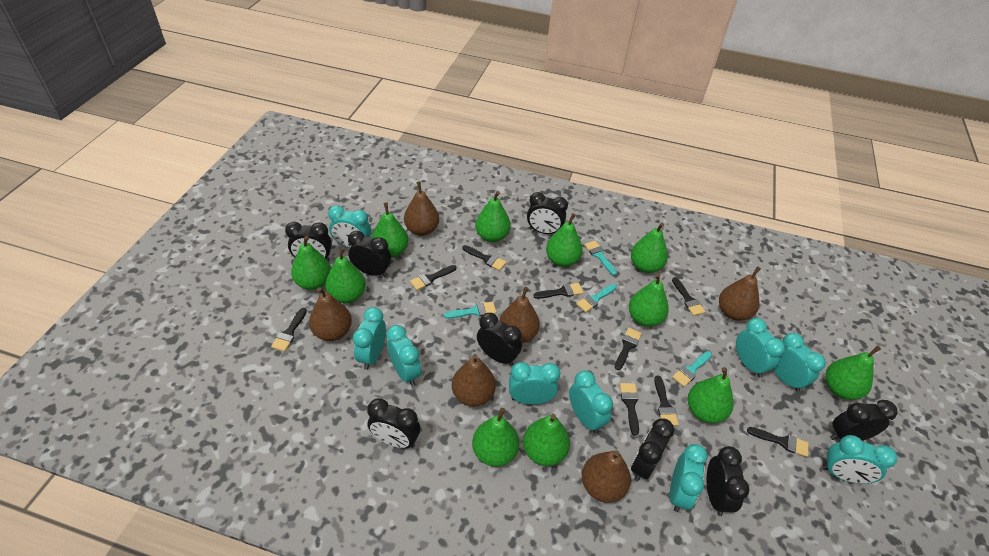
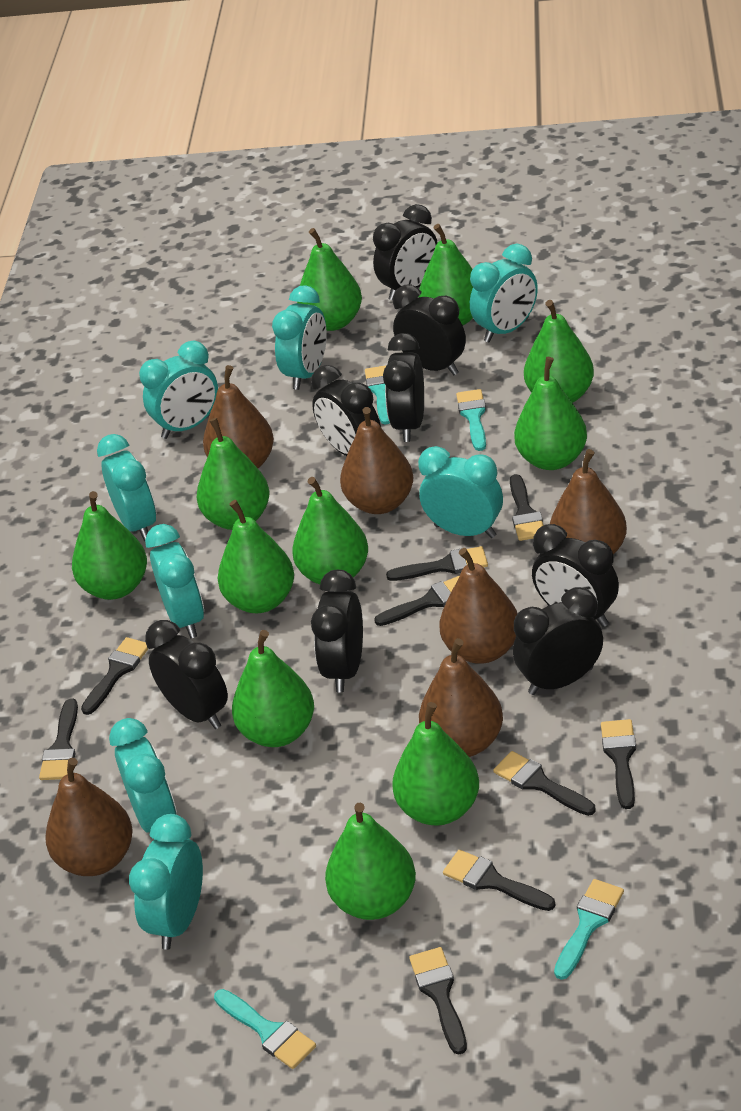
turquoise clock: 9 -> 8

